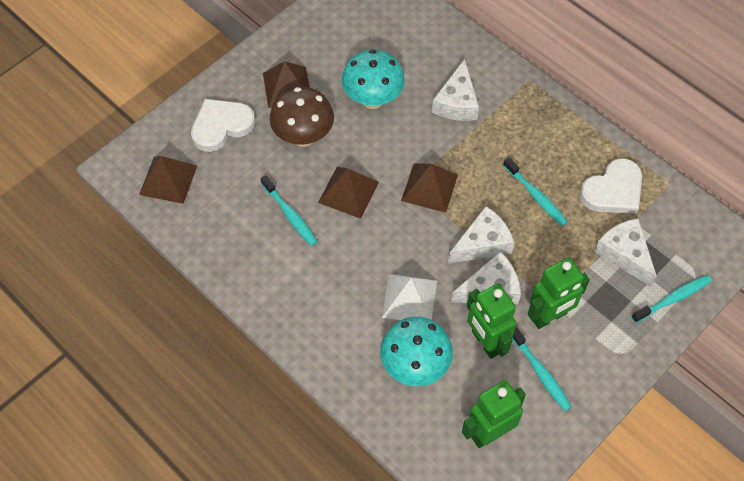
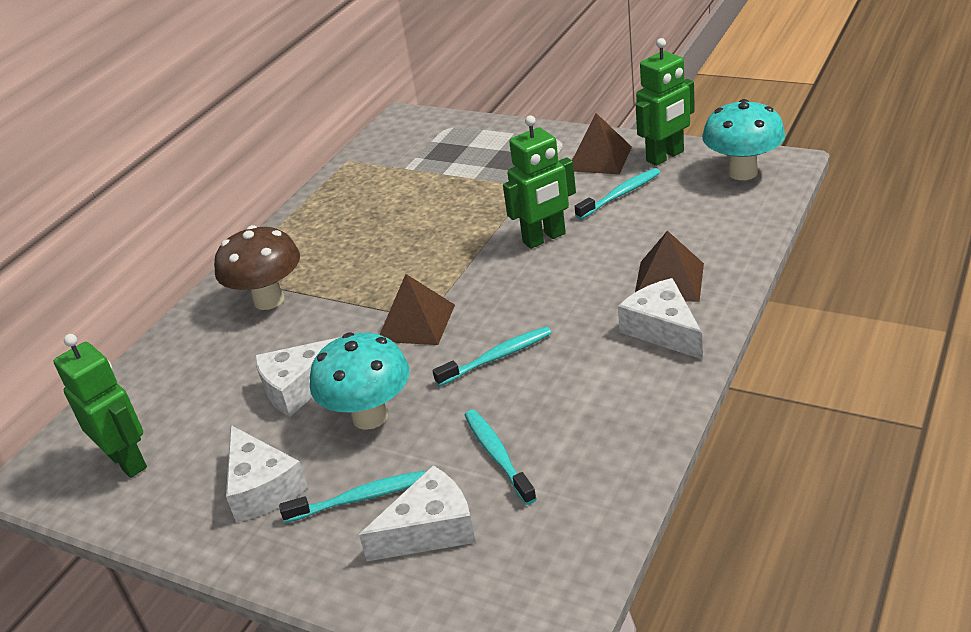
brown pyramid: 4 -> 3
white heart: 2 -> 0
white pyramid: 1 -> 0

